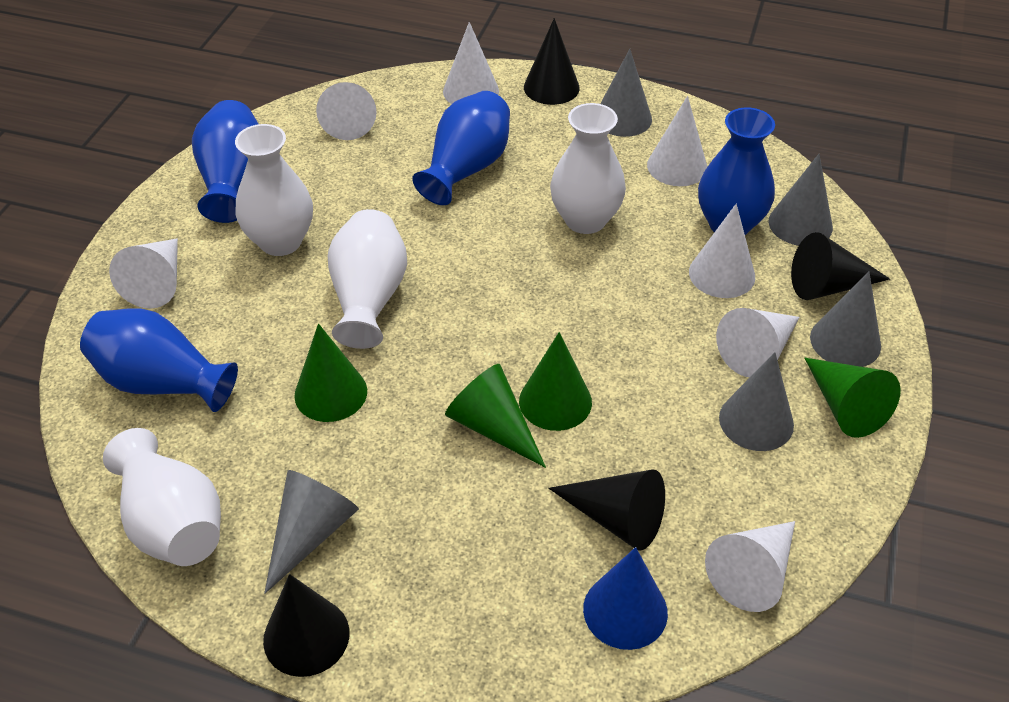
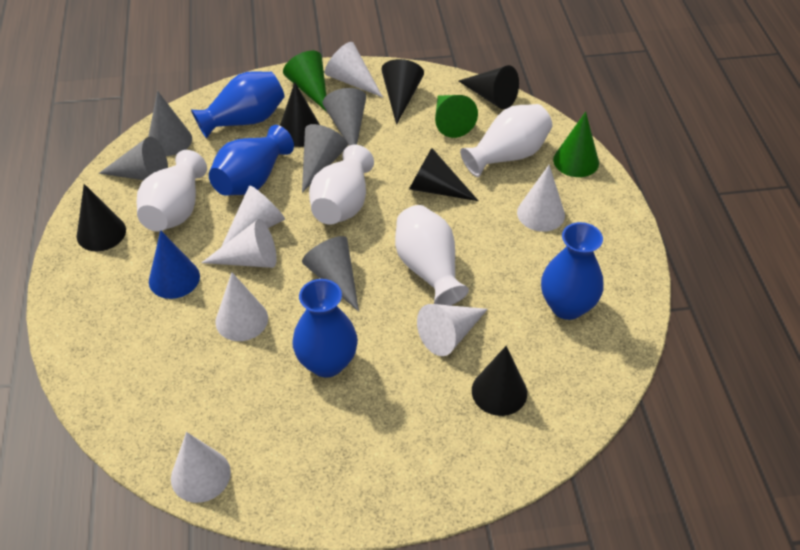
black cone: 4 -> 6
green cone: 4 -> 3

